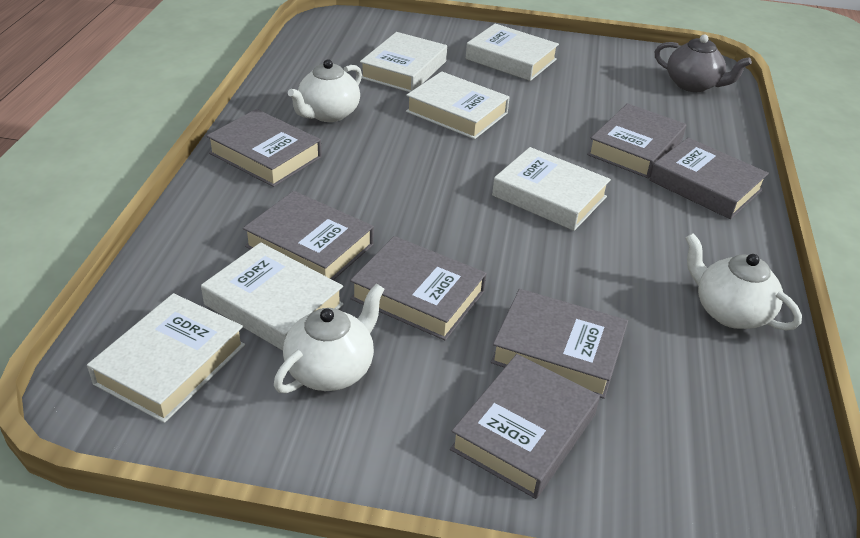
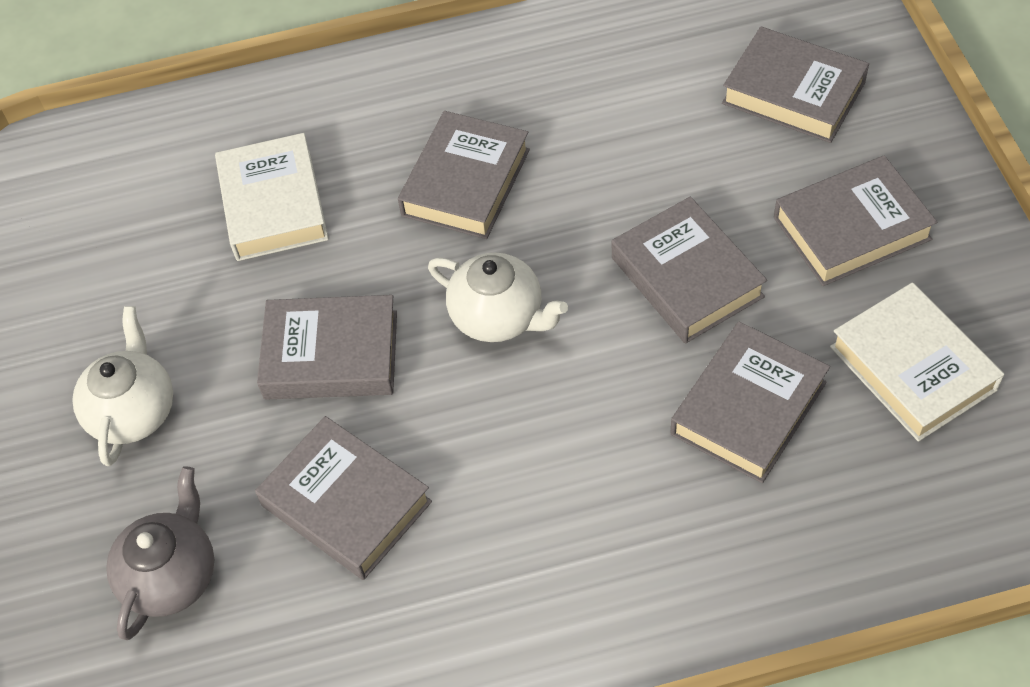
white book: 6 -> 2
white teapot: 3 -> 2

